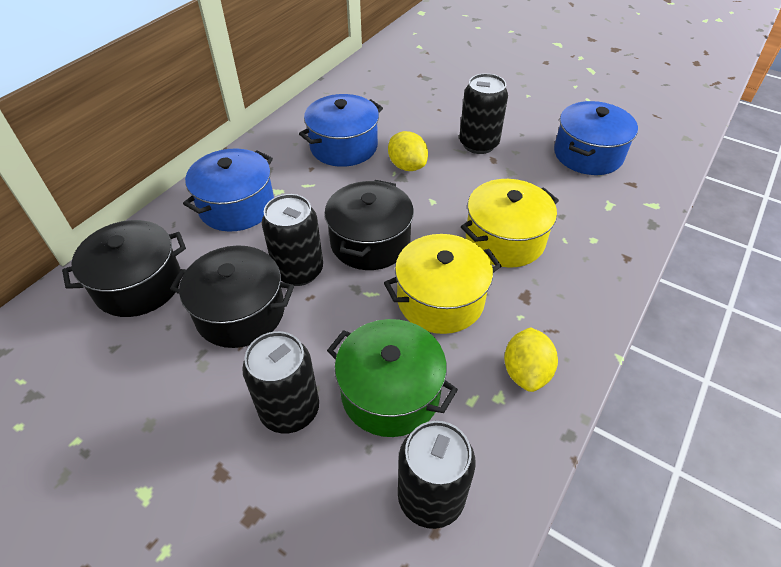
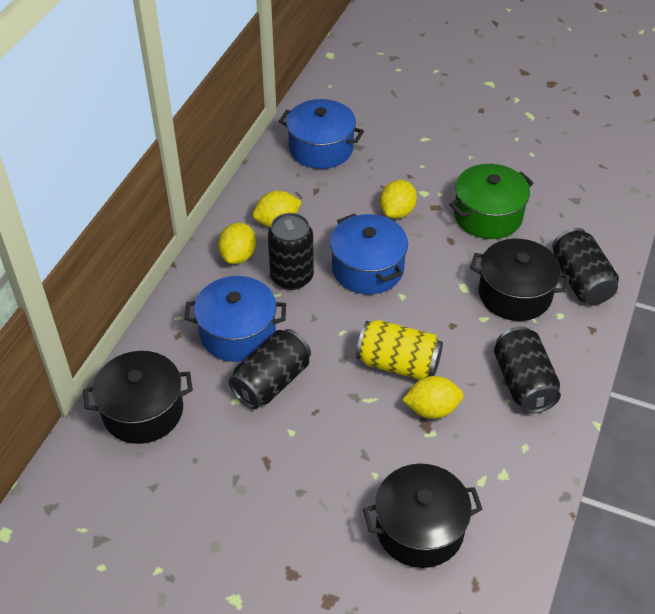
yellow can: 0 -> 1
yellow lemon: 2 -> 4
yellow pot: 2 -> 0

